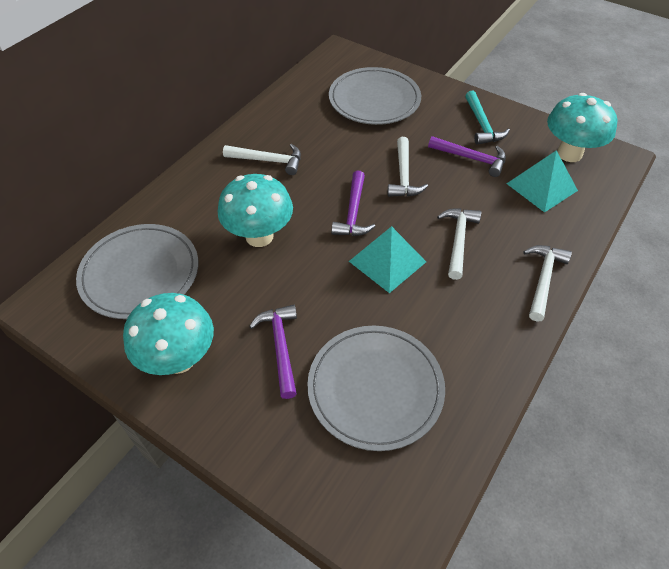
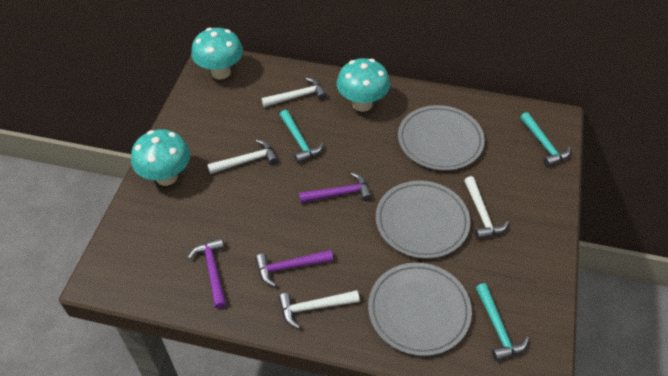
turquoise hammer: 1 -> 3
turquoise pyramid: 2 -> 0

